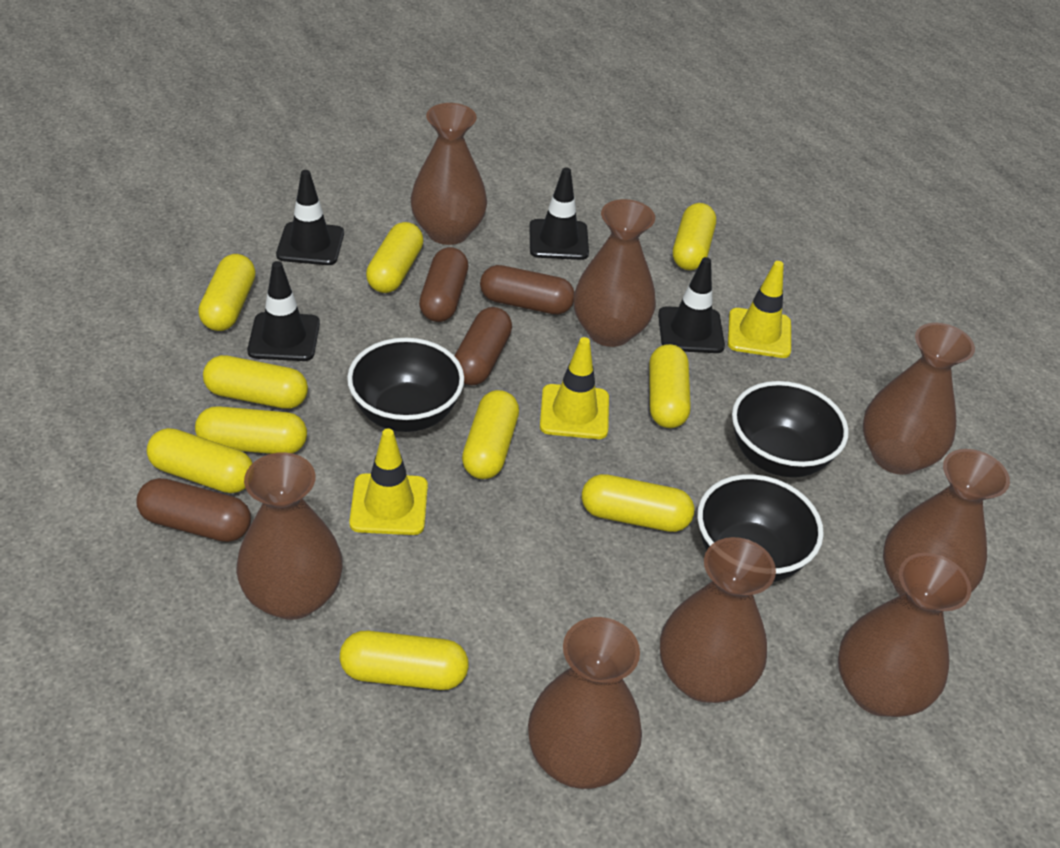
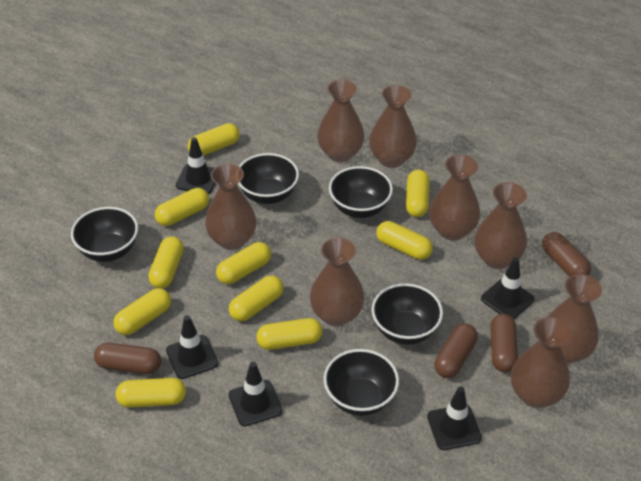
black bowl: 3 -> 5
black traffic cone: 4 -> 5
yellow traffic cone: 3 -> 0

